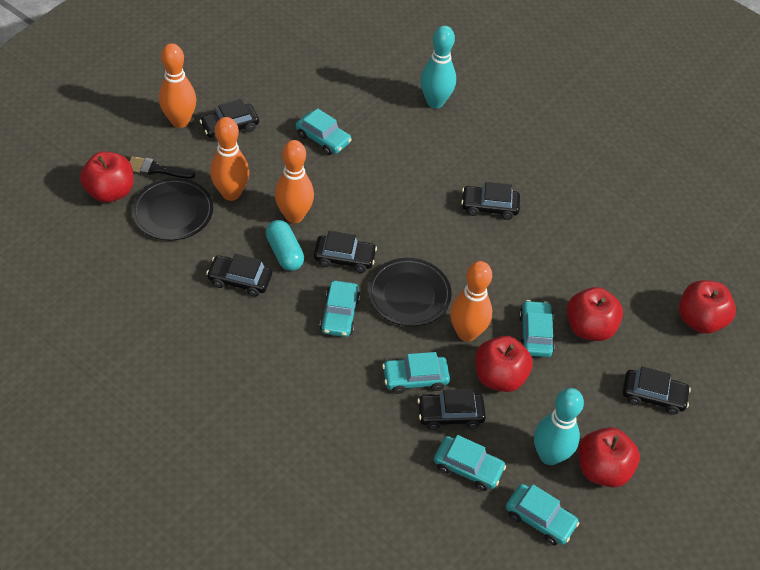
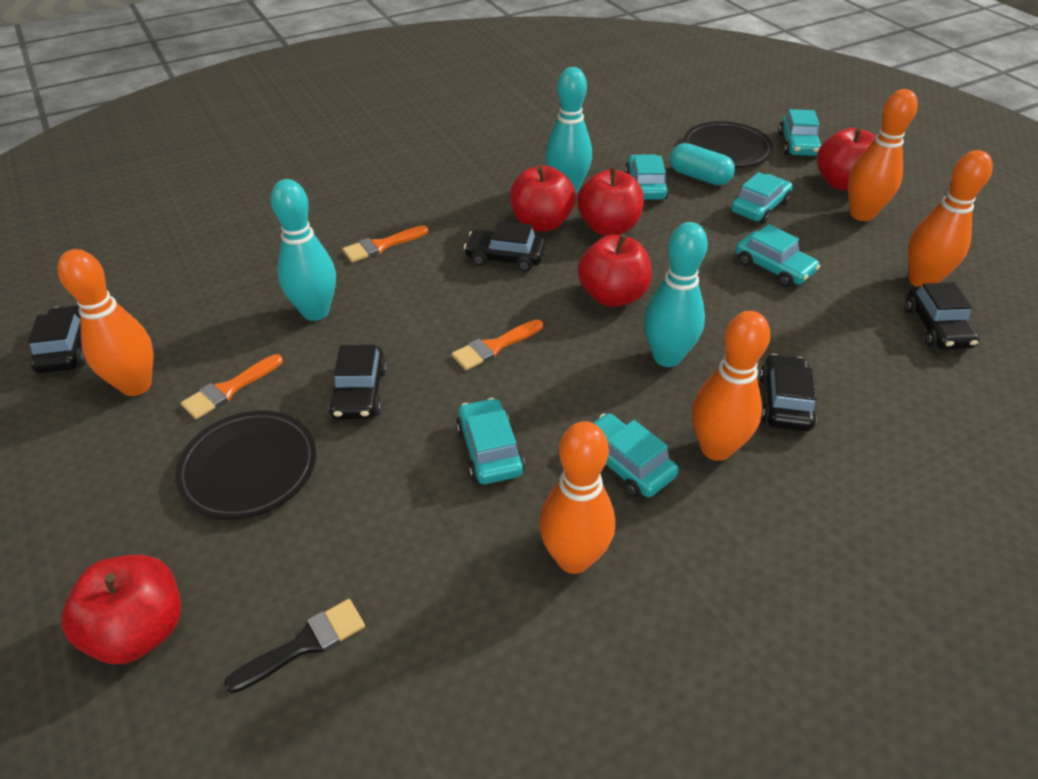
black car: 6 -> 5
orange bowling pin: 4 -> 5
orange brush: 0 -> 3
turquoise bowling pin: 2 -> 3

